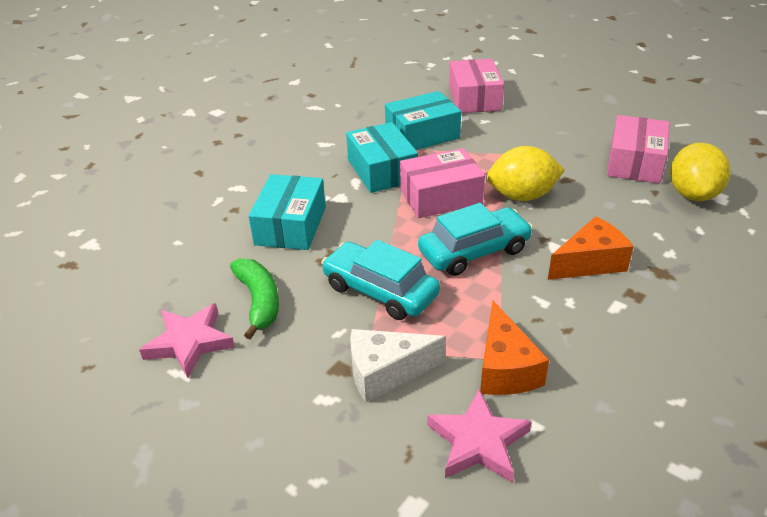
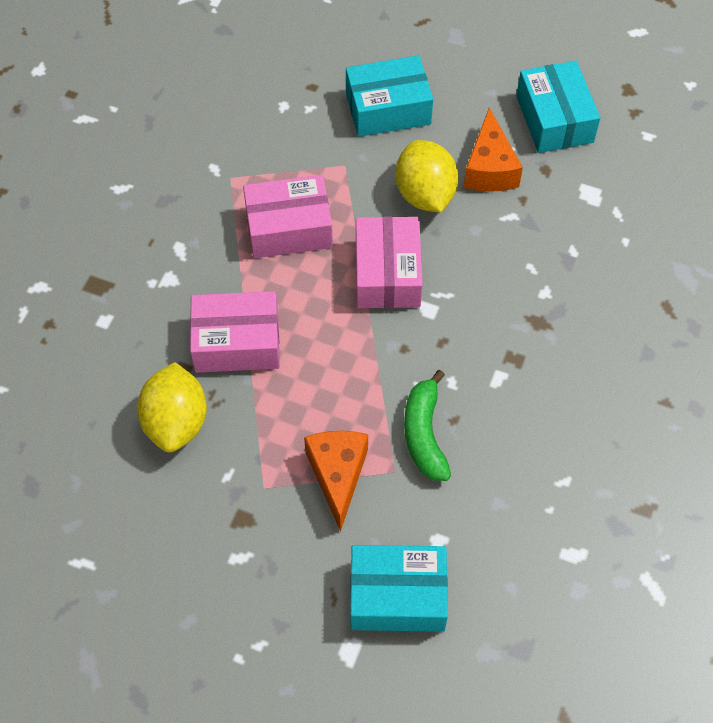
pink star: 2 -> 0
turquoise car: 2 -> 0
white cheese: 1 -> 0

